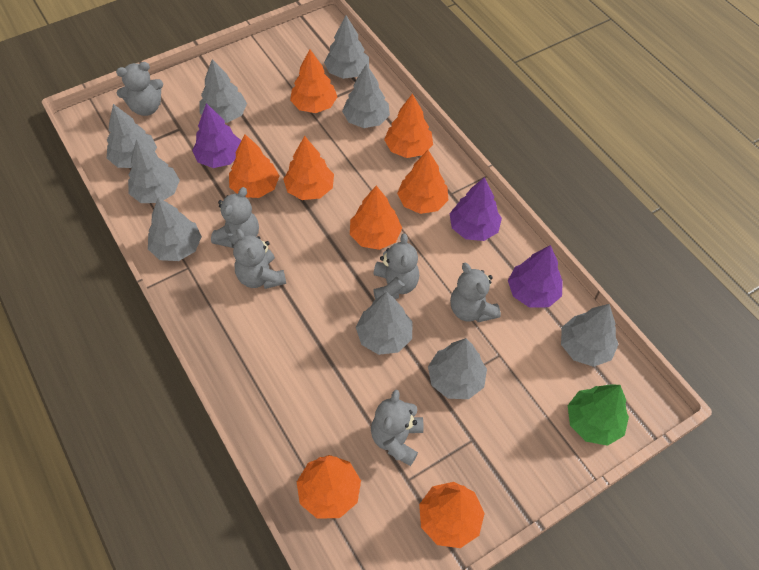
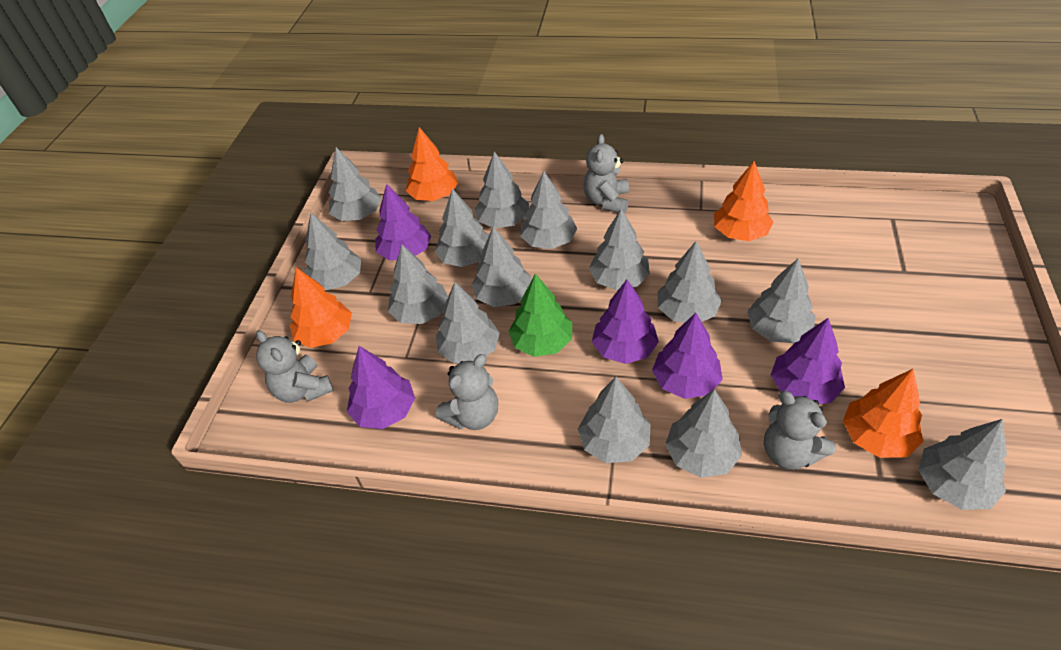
grey teddy bear: 6 -> 4
grey tree: 9 -> 14
orange tree: 8 -> 4
purple tree: 3 -> 5

